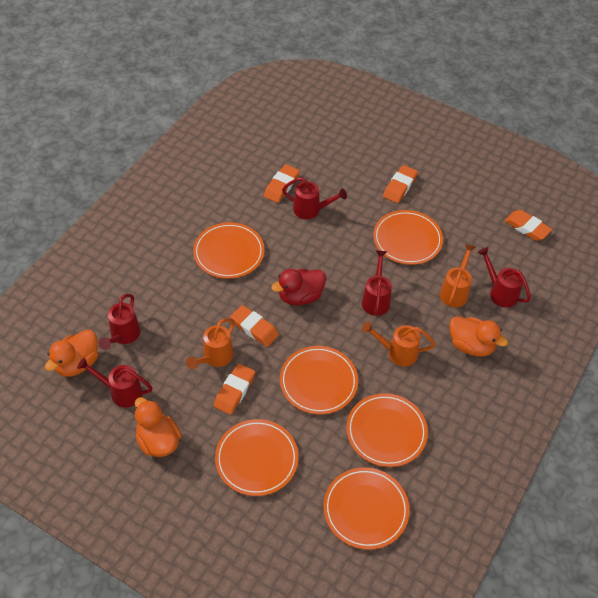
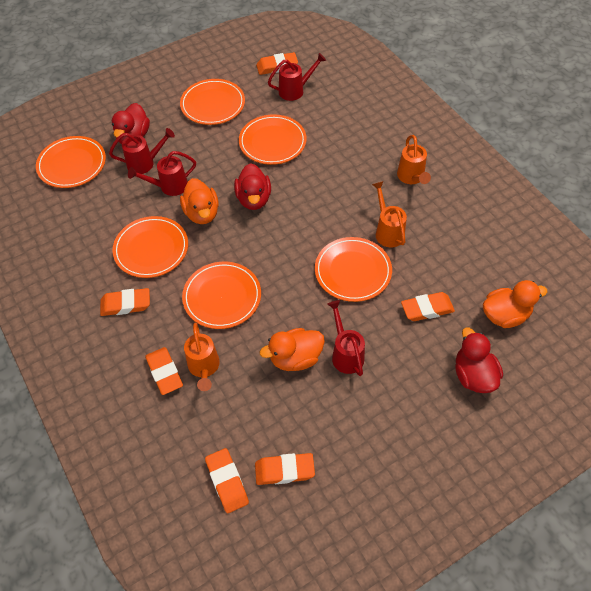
orange eraser: 5 -> 6
red duck: 1 -> 3
red watering can: 5 -> 4

